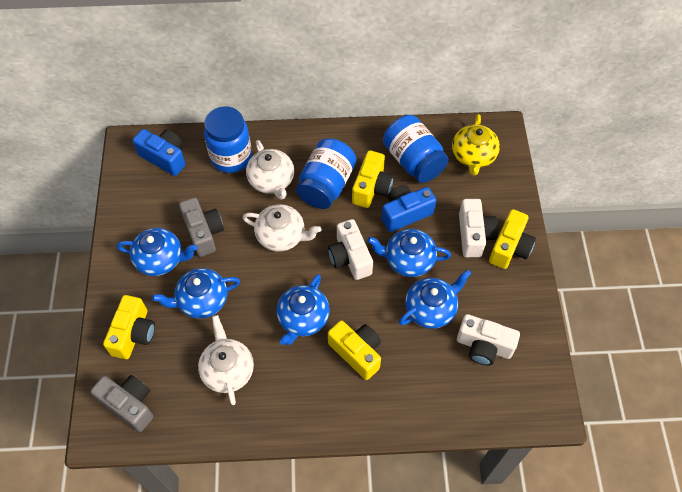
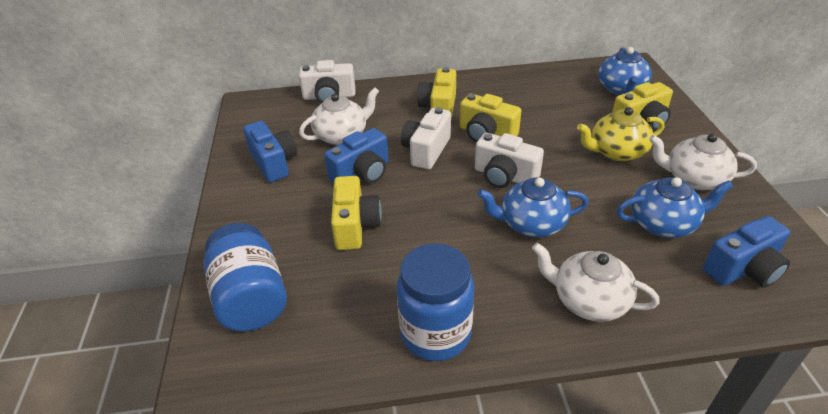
blue camera: 2 -> 3
blue jar: 3 -> 2
blue teapot: 5 -> 3
grey camera: 2 -> 0

